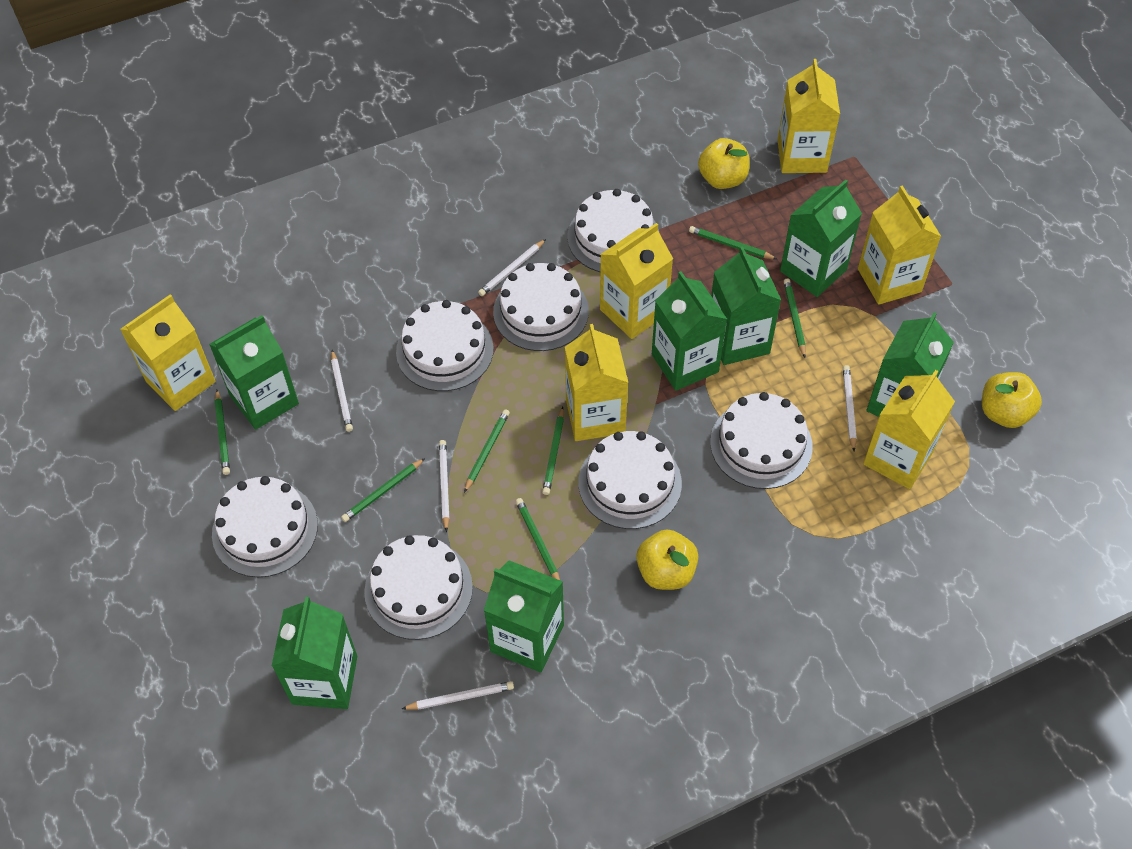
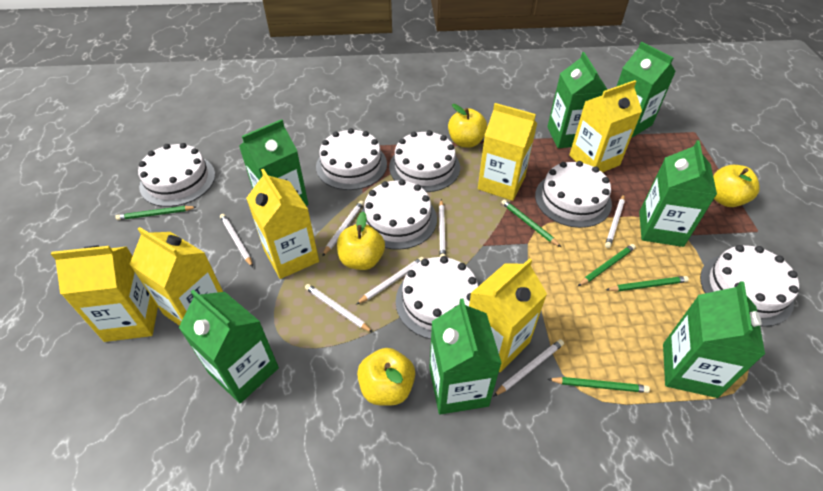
green pencil: 7 -> 5
white pencil: 5 -> 7
yellow apple: 3 -> 4

